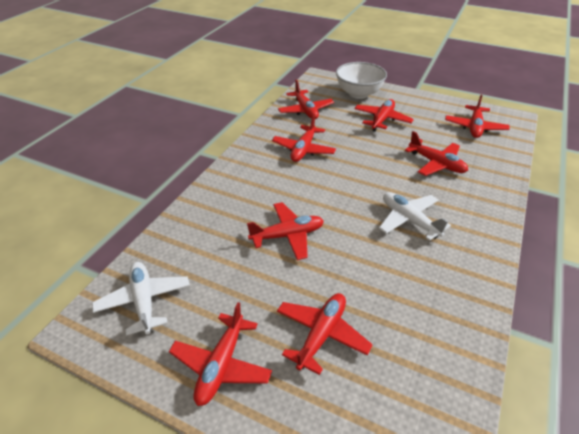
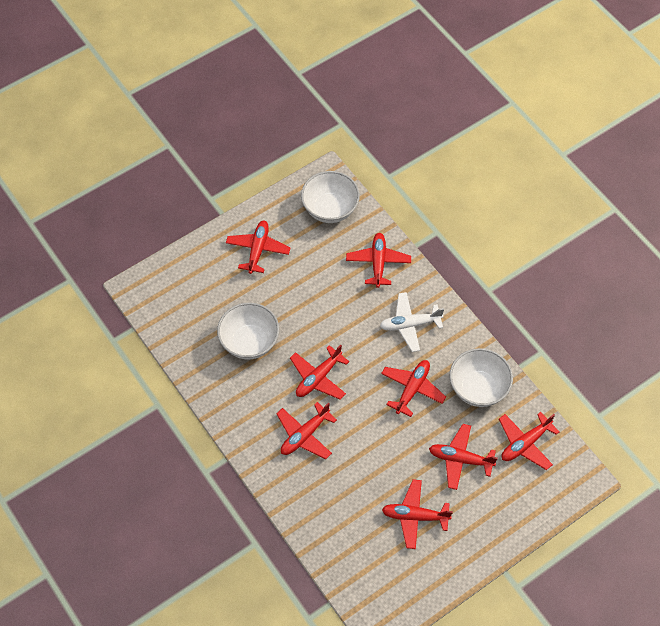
white bowl: 1 -> 3
white plane: 2 -> 1

